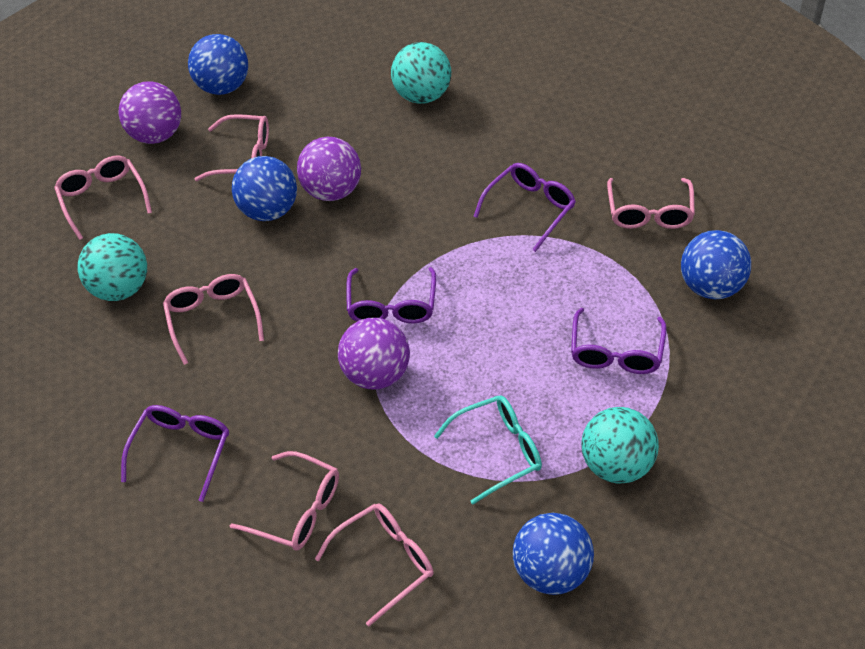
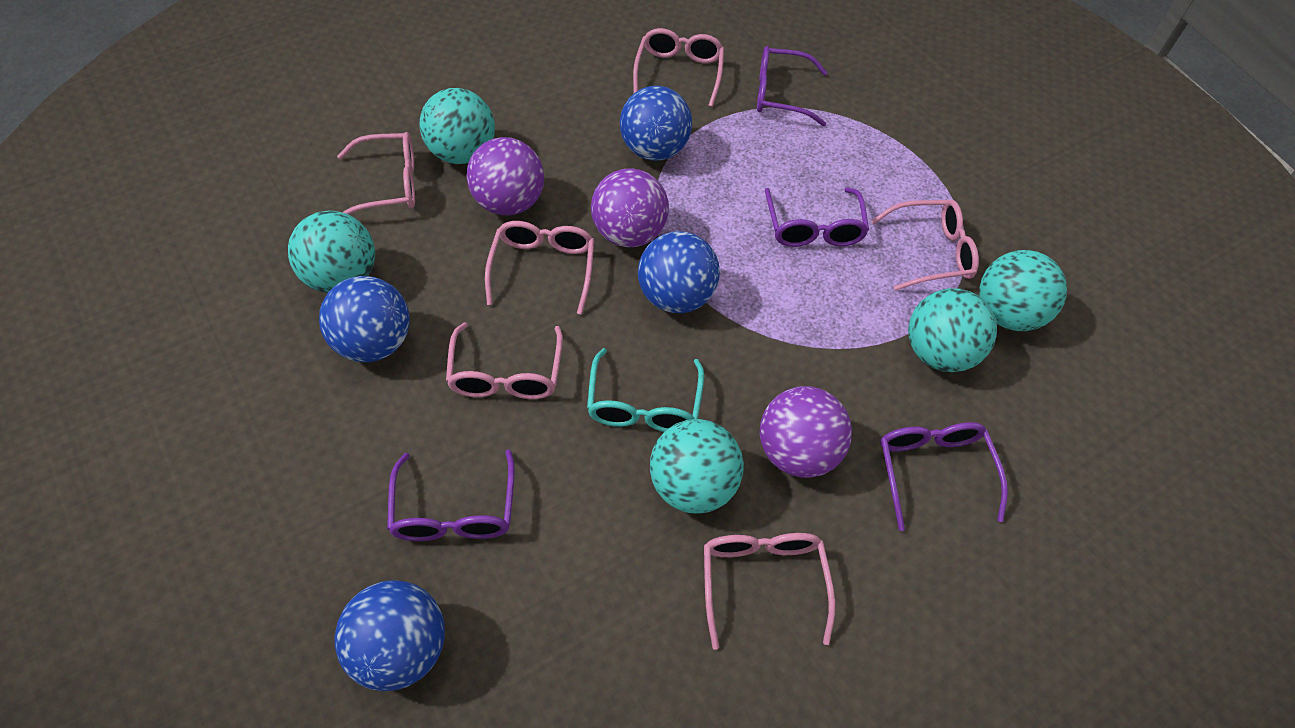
turquoise ball: 3 -> 5

